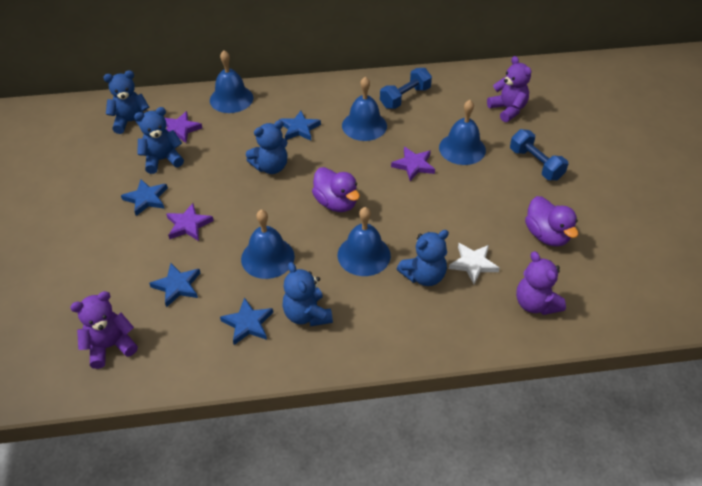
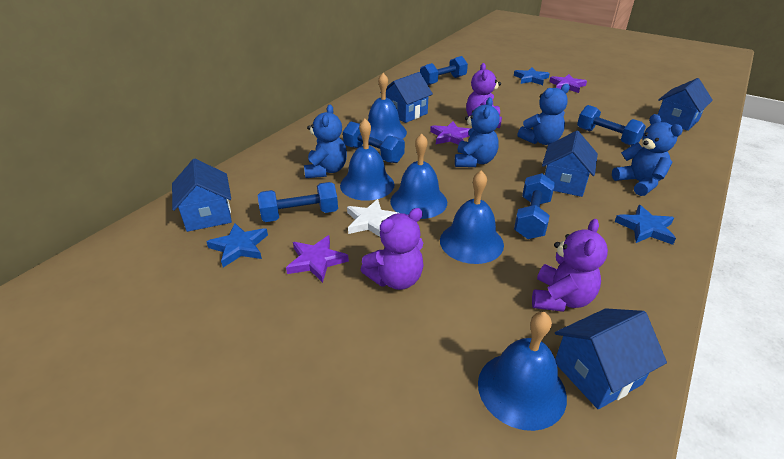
blue dumbbell: 2 -> 5
blue house: 0 -> 5
blue star: 4 -> 3
blue teddy bear: 5 -> 4
purple duck: 2 -> 0

